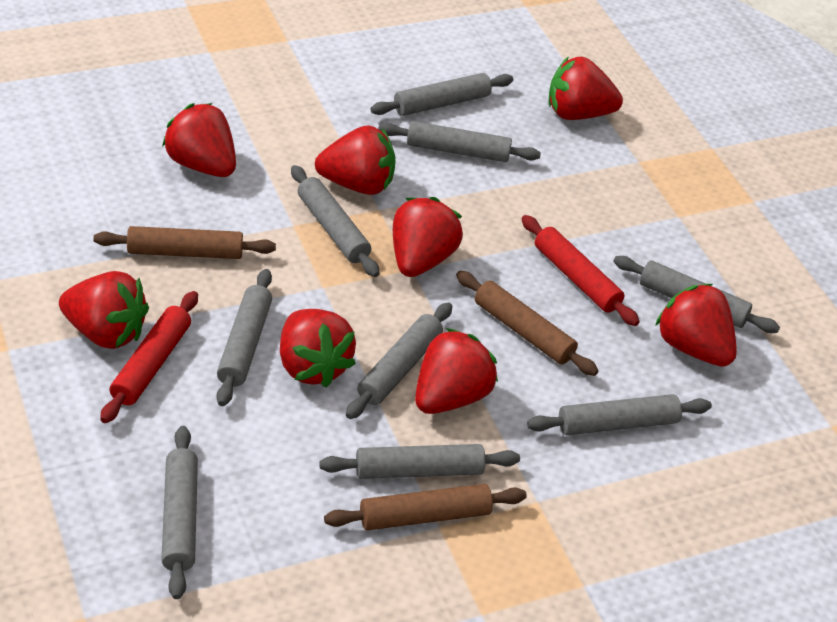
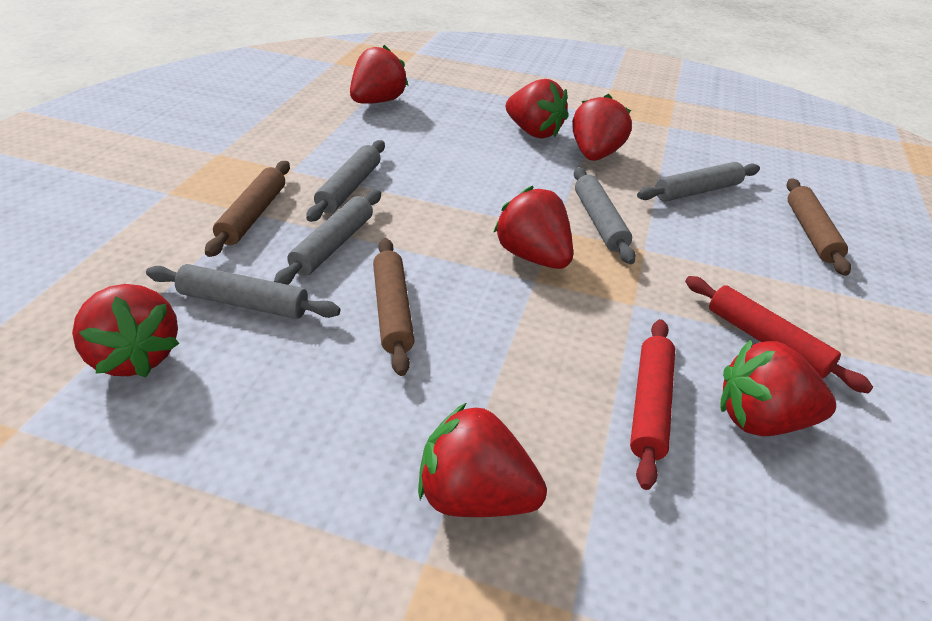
grey rolling pin: 9 -> 5
red strawberry: 8 -> 7

